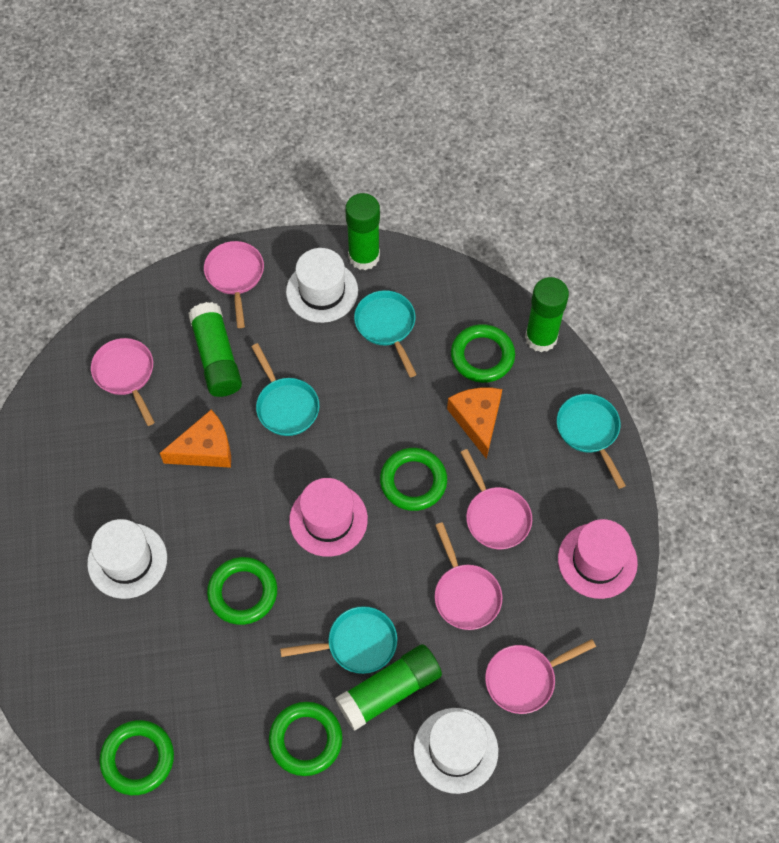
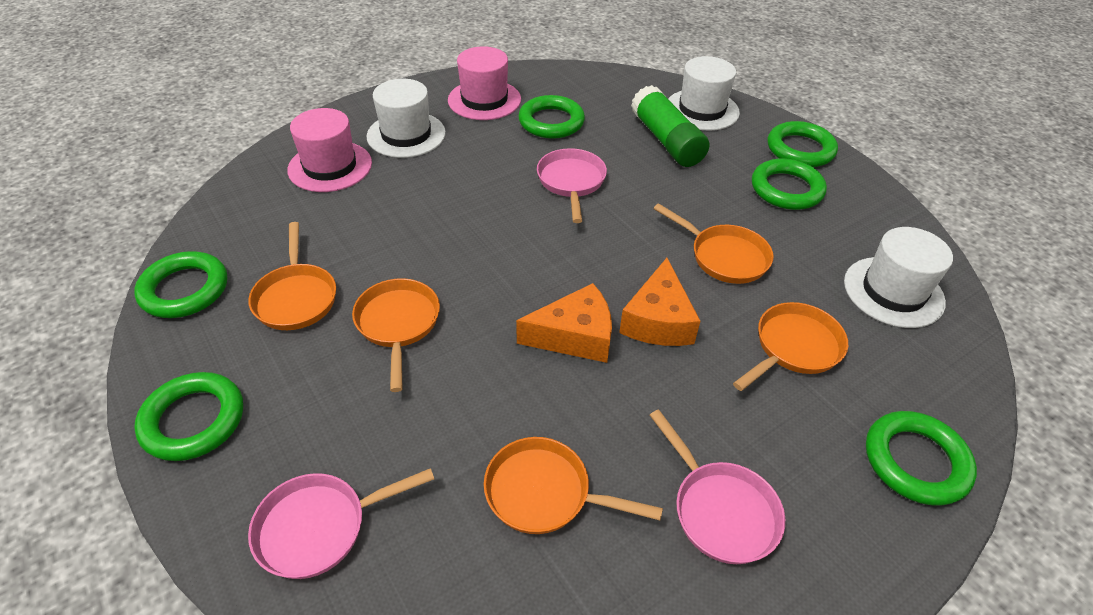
green glue stick: 4 -> 1
green ring: 5 -> 6
orange pan: 0 -> 5
pink pan: 5 -> 3
turquoise pan: 4 -> 0

